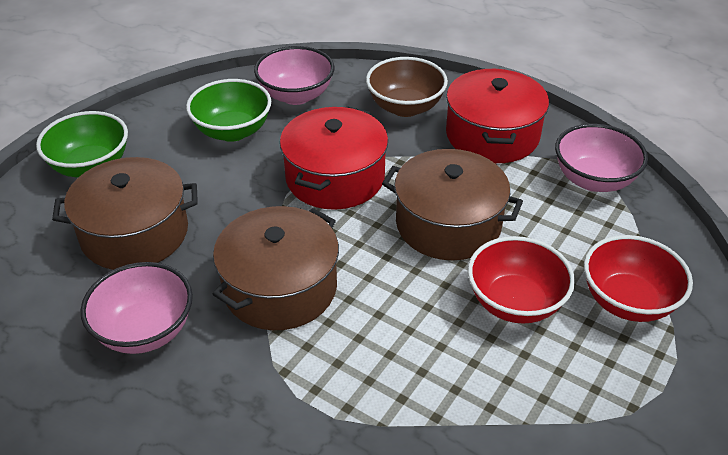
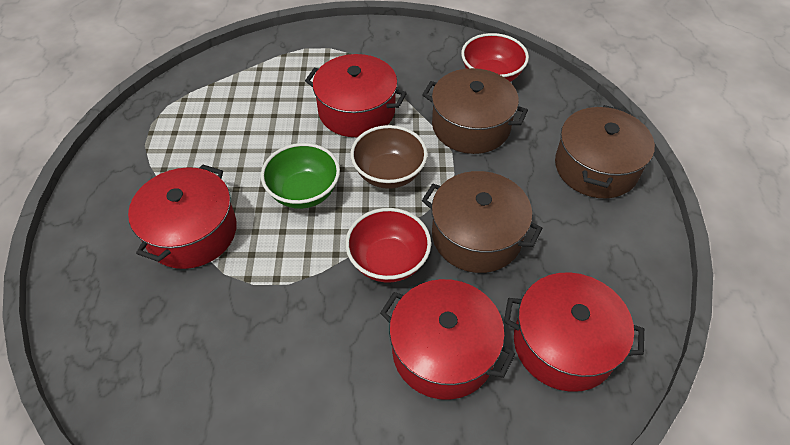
green bowl: 2 -> 1
pink bowl: 3 -> 0
red pot: 2 -> 4

